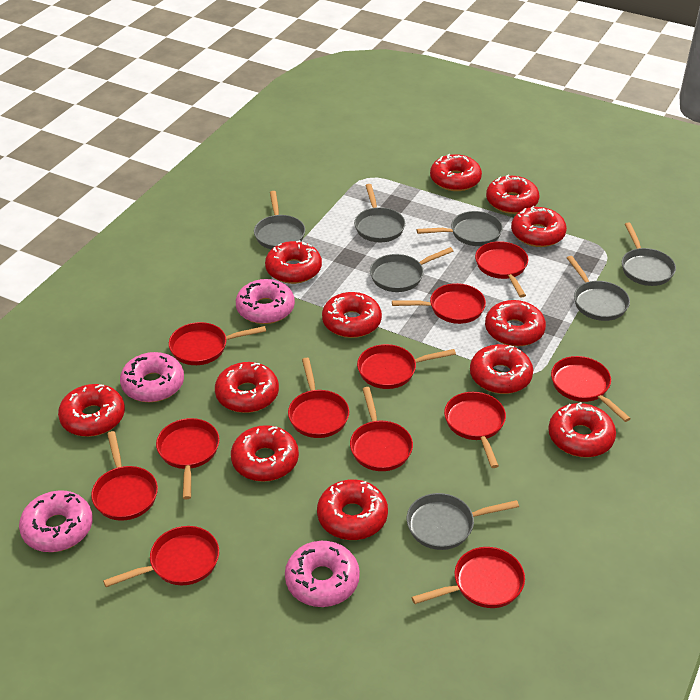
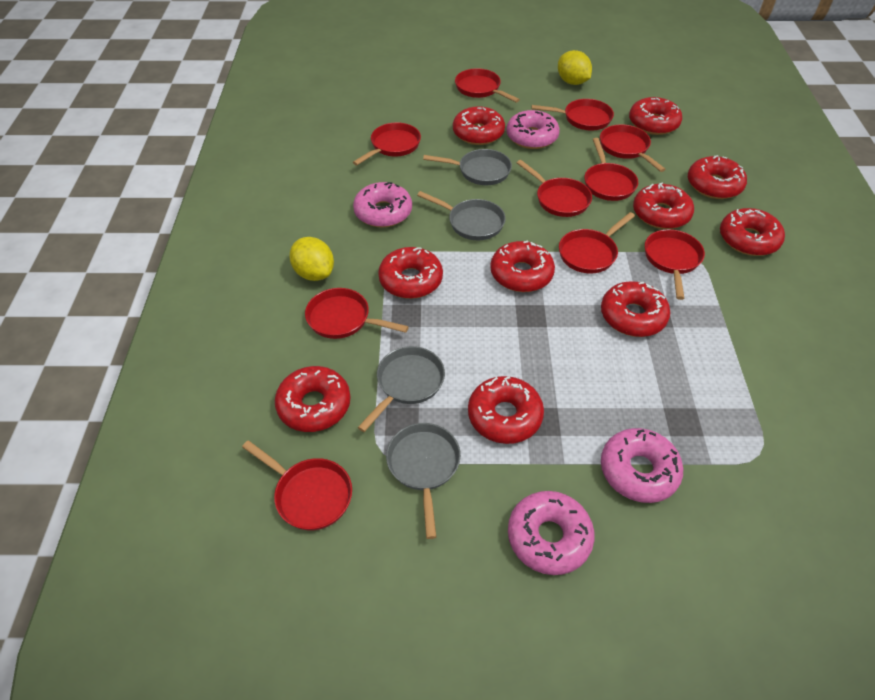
grey pan: 7 -> 4
red donut: 12 -> 10
red pan: 12 -> 10
yellow lemon: 0 -> 2

